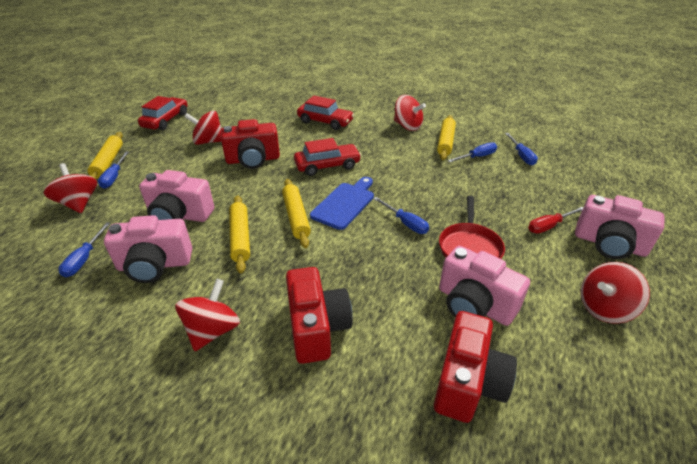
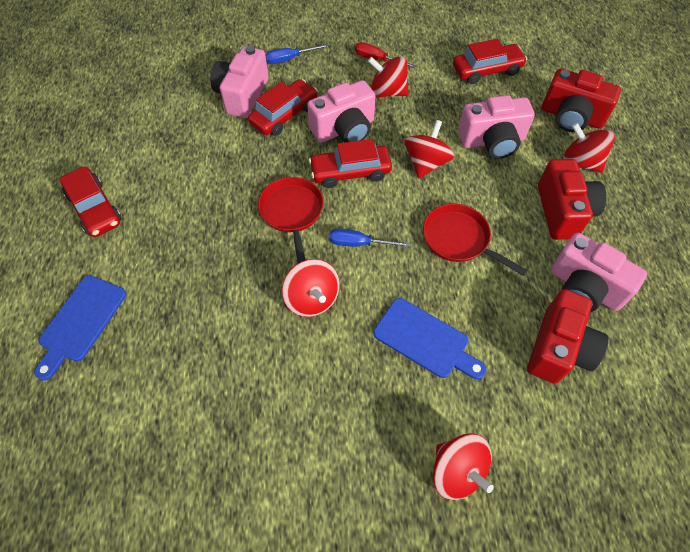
blue cutting board: 1 -> 2
blue screwdriver: 5 -> 2
red car: 3 -> 4
red pan: 1 -> 2
yellow rolling pin: 4 -> 0

